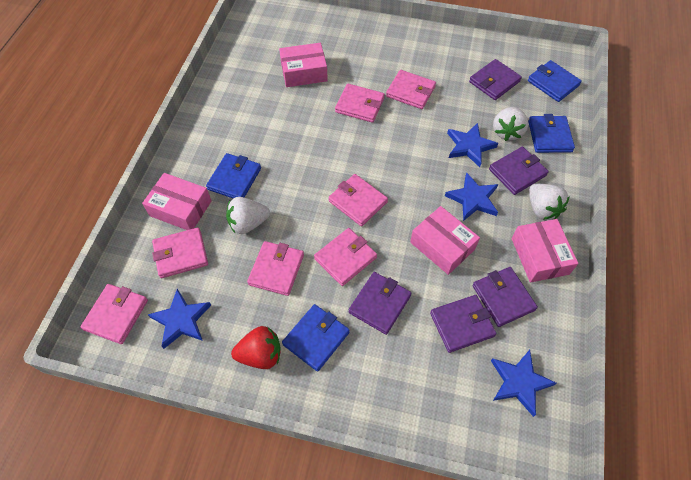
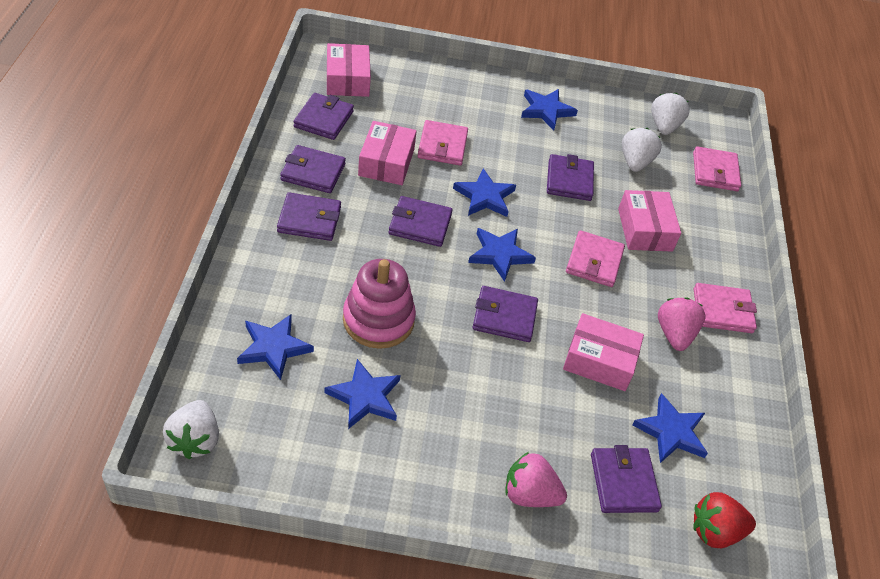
blue star: 4 -> 6
blue wallet: 4 -> 0
pink stacking toy: 0 -> 1
pink strawberry: 0 -> 2
pink wallet: 7 -> 4
purple wallet: 5 -> 7

